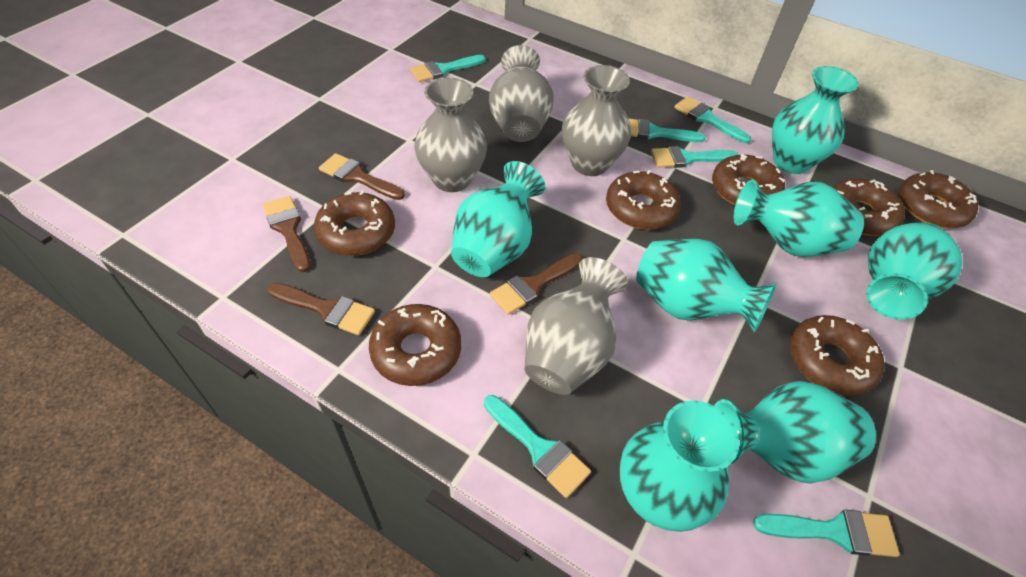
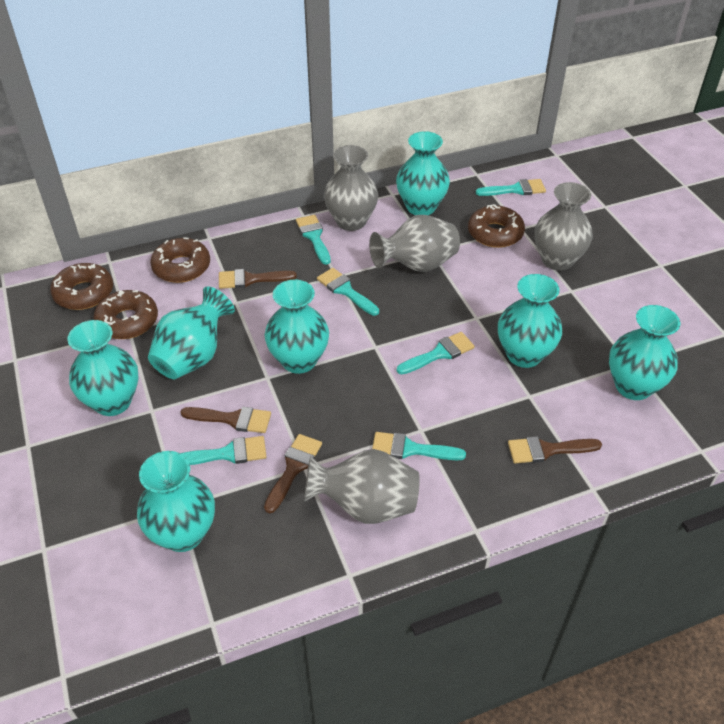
brown donut: 7 -> 4

